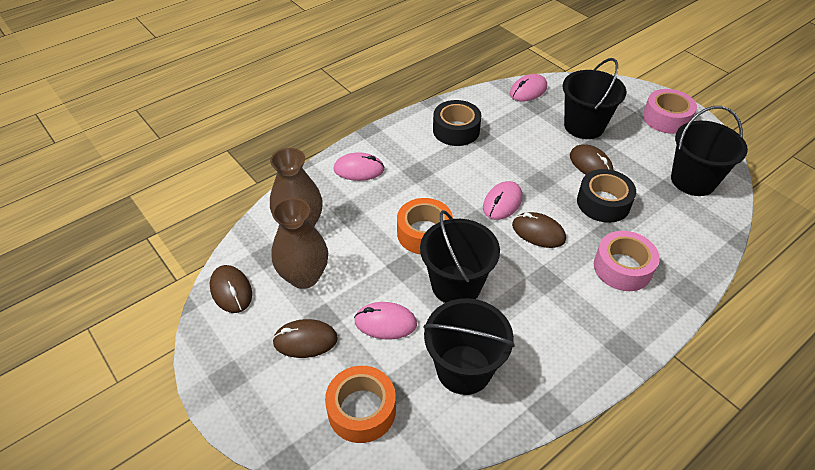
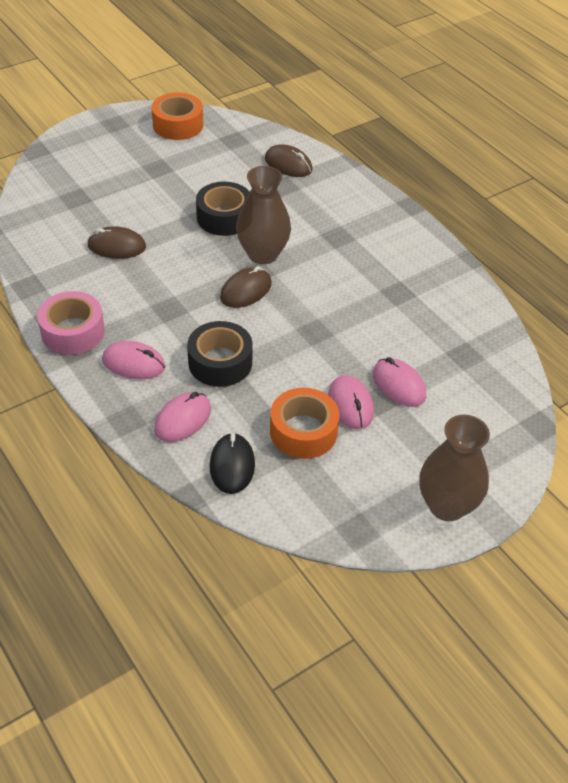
black bucket: 4 -> 0
black mouse: 0 -> 1
brown mouse: 4 -> 3
pink tape: 2 -> 1

